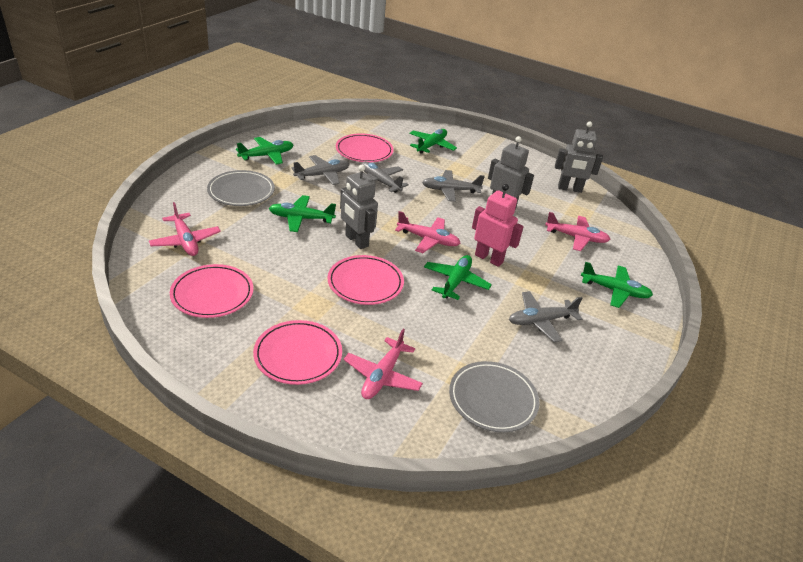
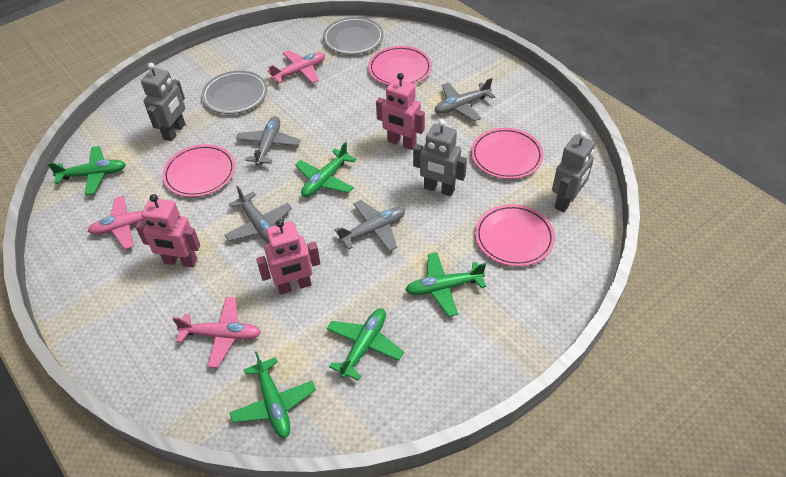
pink plane: 4 -> 3
pink robot: 1 -> 3

